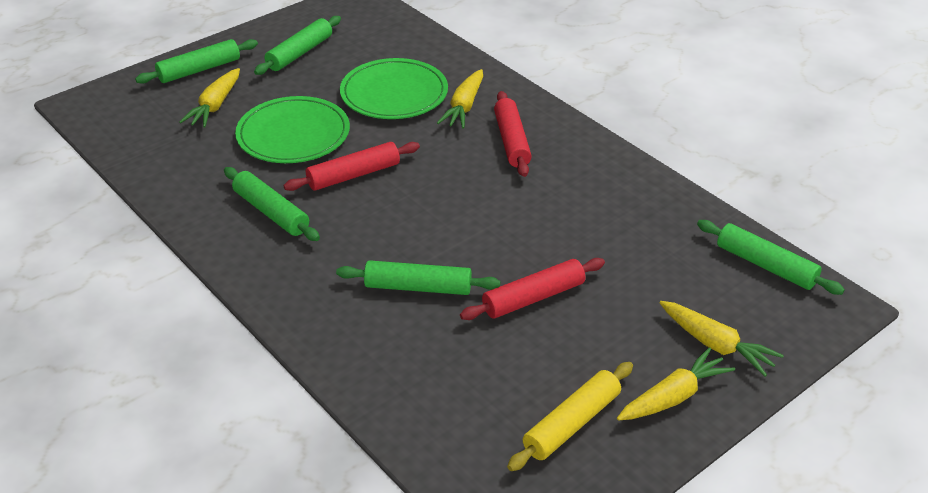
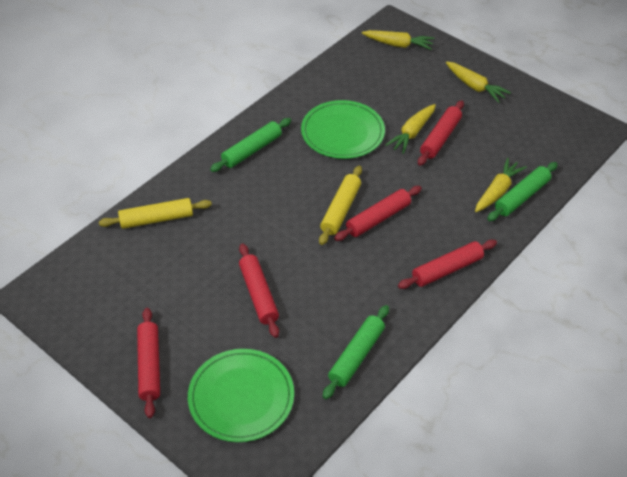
green rolling pin: 5 -> 3
red rolling pin: 3 -> 5
yellow rolling pin: 1 -> 2

